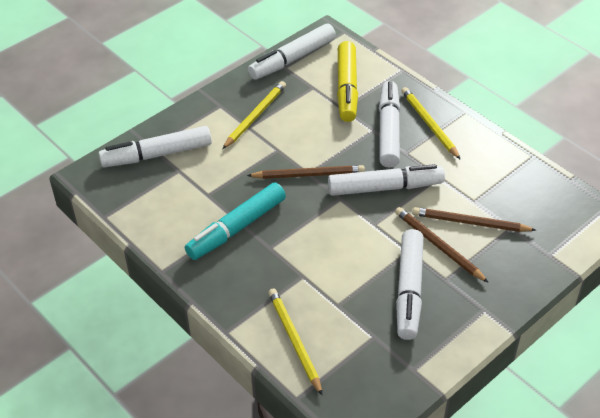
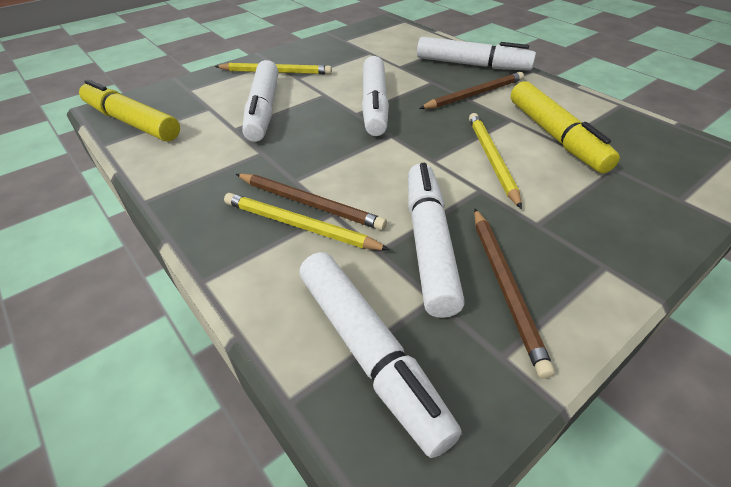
turquoise marker: 1 -> 0
yellow marker: 1 -> 2

